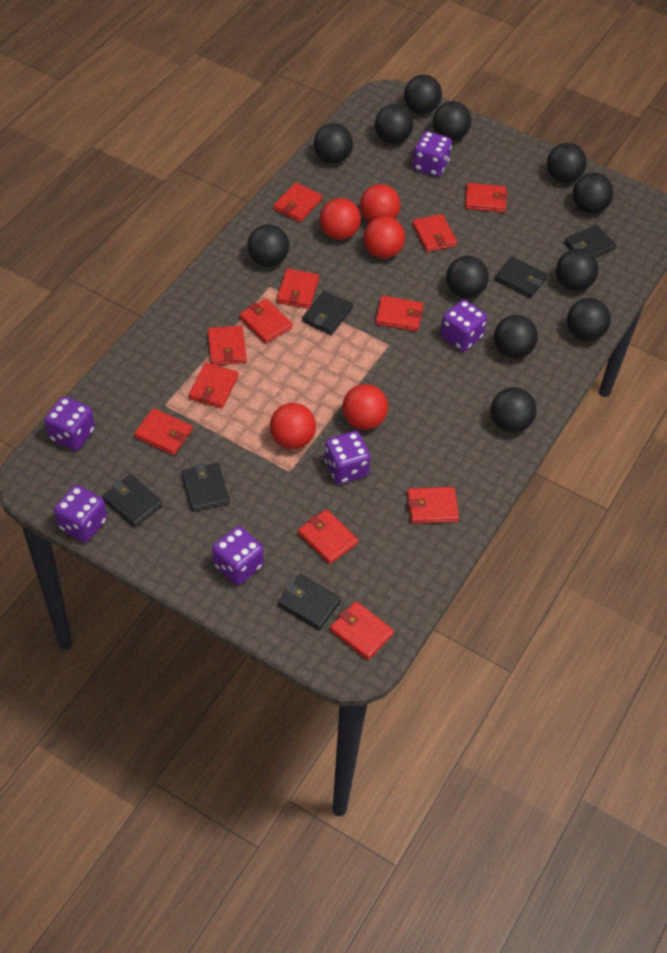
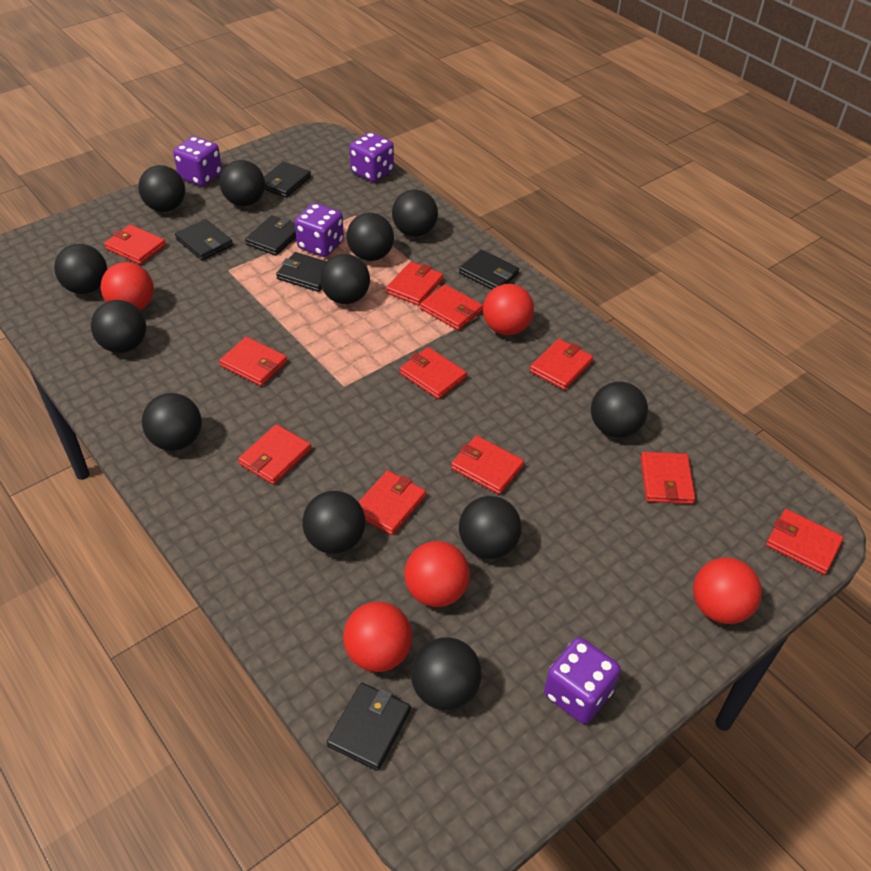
purple dice: 6 -> 4
red wallet: 12 -> 11

